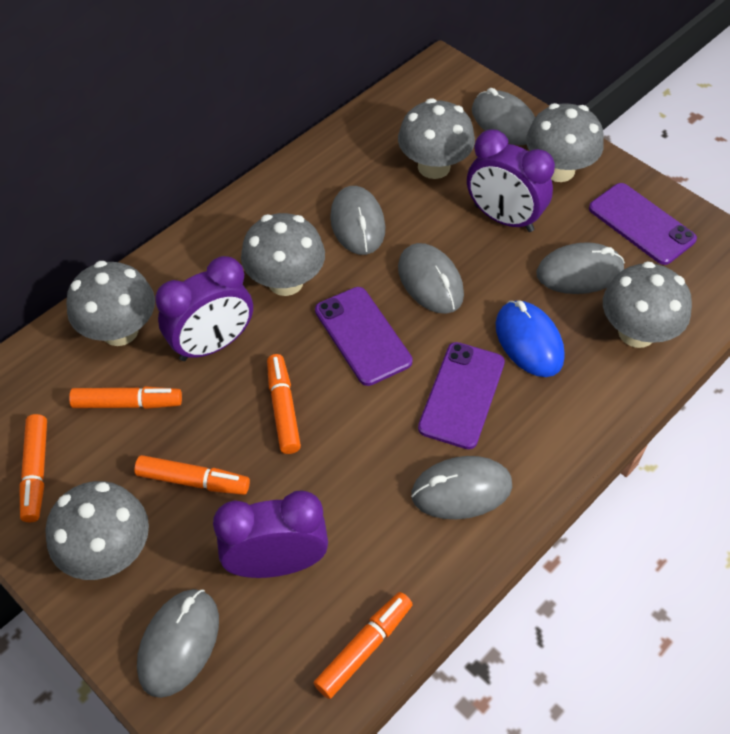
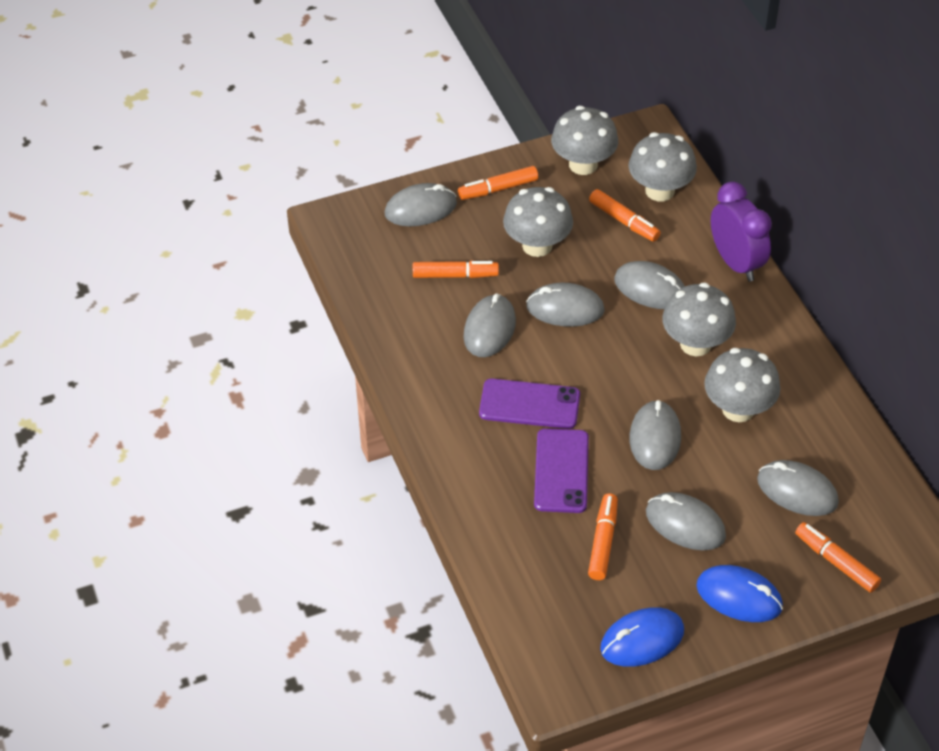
blue mouse: 1 -> 2
grey mouse: 6 -> 7
grey mushroom: 6 -> 5
purple clock: 3 -> 1
purple phone: 3 -> 2

